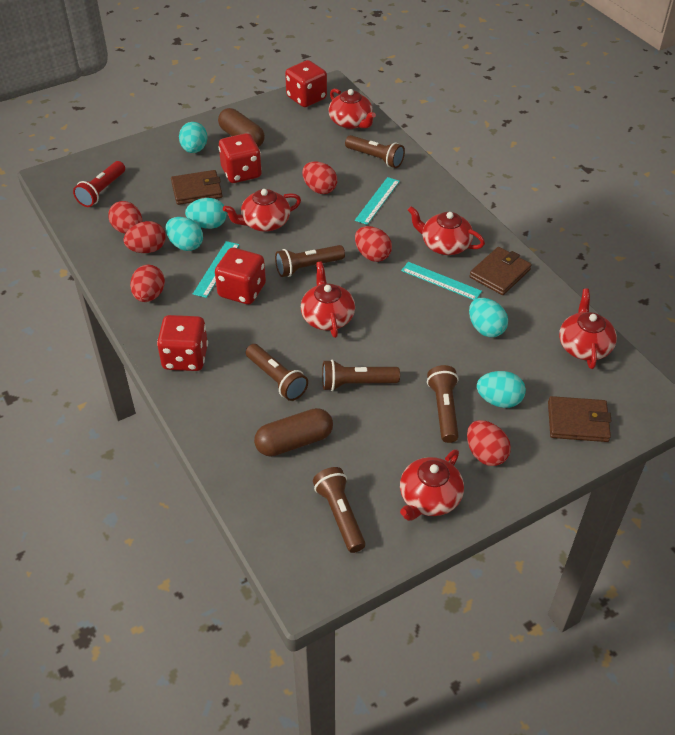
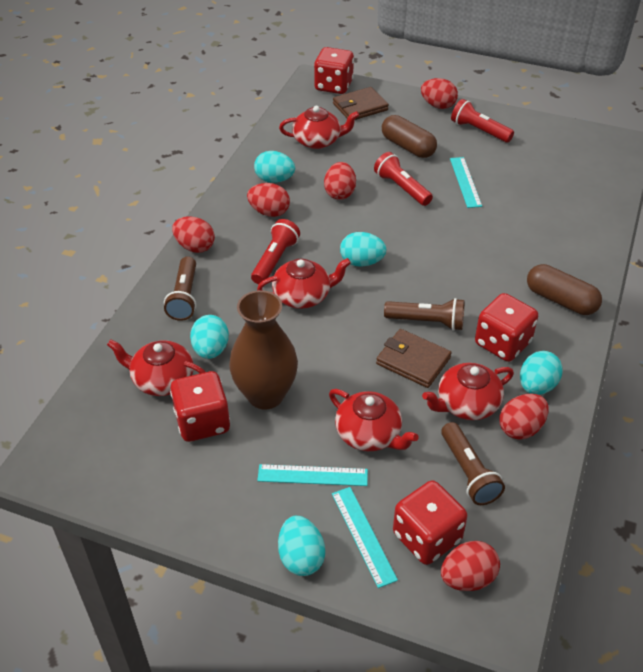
brown flashlight: 6 -> 3
brown vase: 0 -> 1
brown wallet: 3 -> 2
red flashlight: 1 -> 3
red teapot: 6 -> 5

